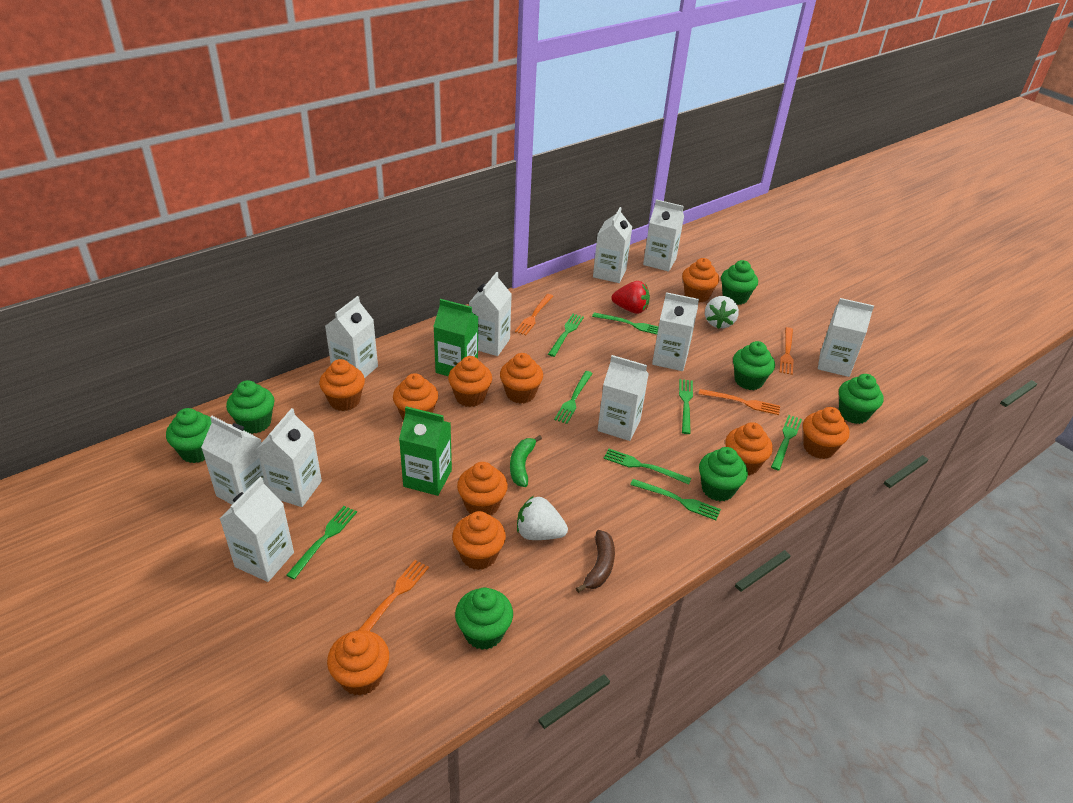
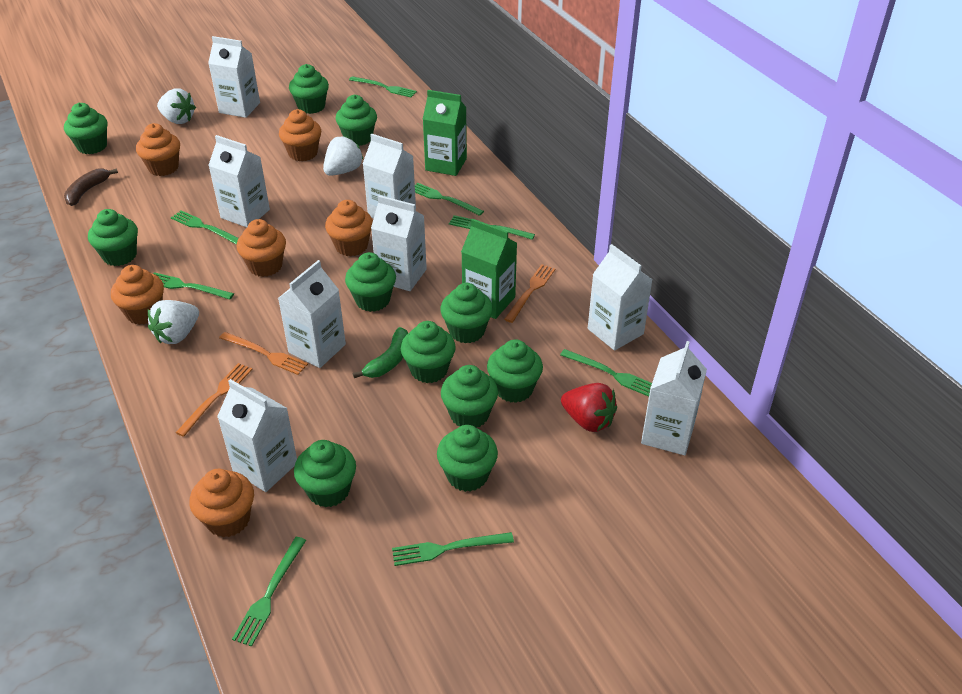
green cupcake: 7 -> 11
orange cupcake: 10 -> 6
orange fork: 4 -> 3
white carton: 10 -> 8
white strawberry: 2 -> 3

